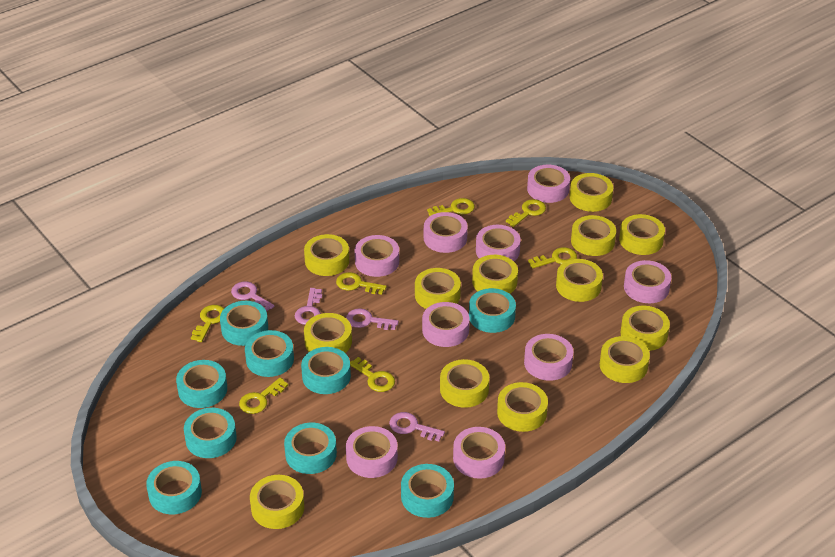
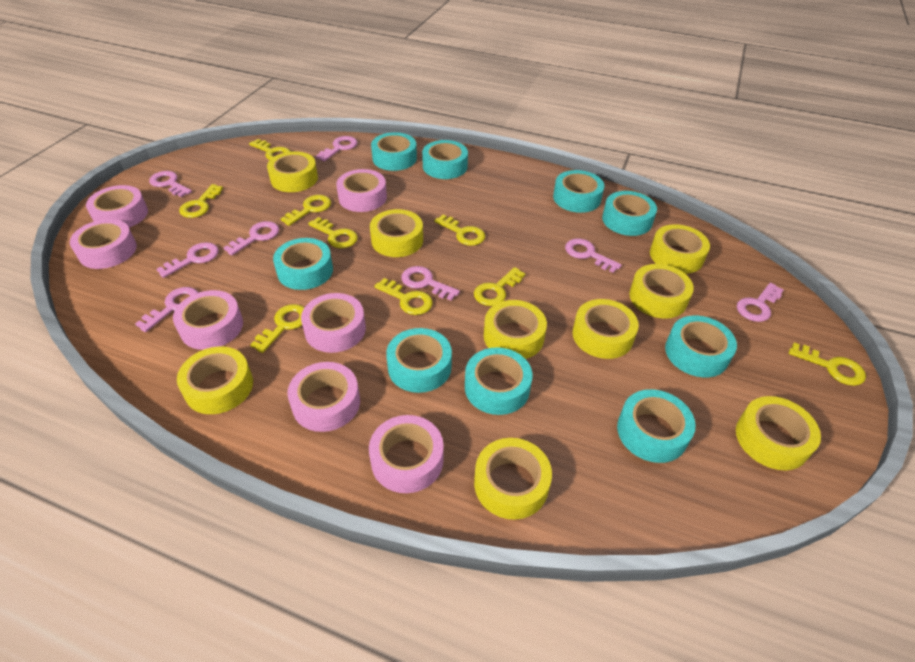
pink key: 4 -> 8
pink tape: 9 -> 7
yellow key: 7 -> 9
yellow tape: 13 -> 9

